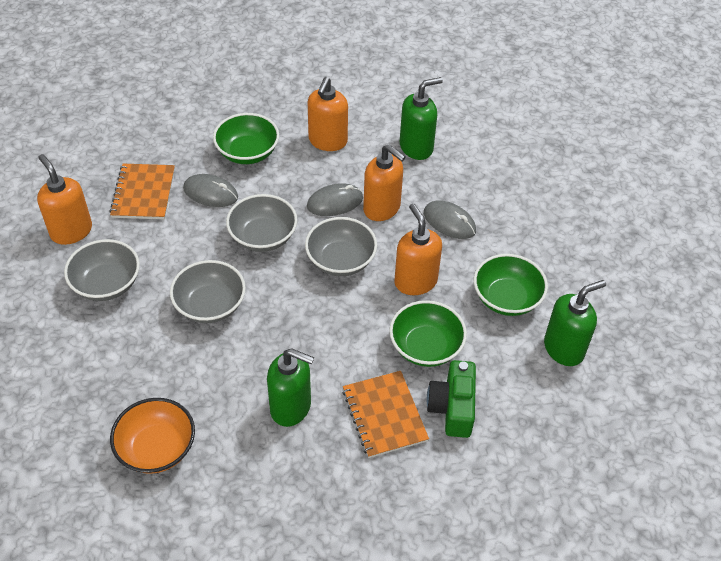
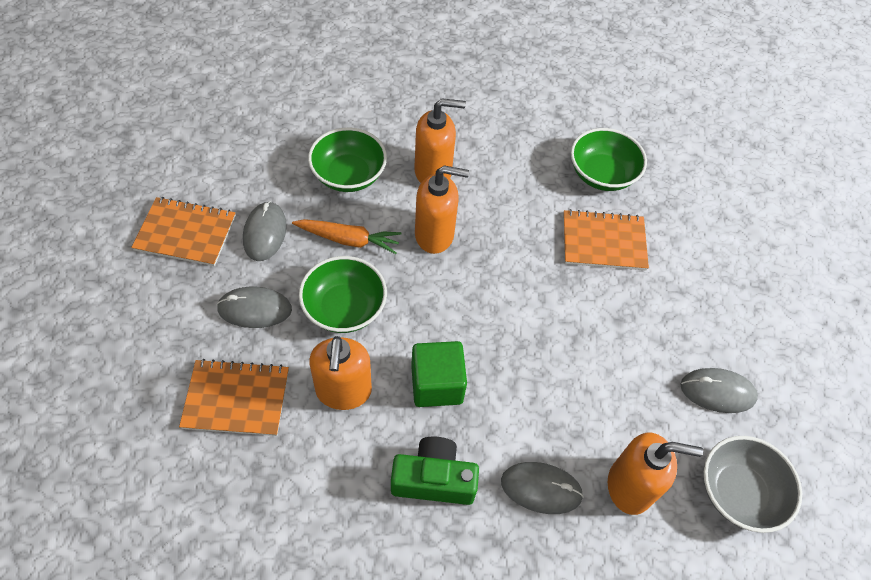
green cube: 0 -> 1
green soap dispenser: 3 -> 0
grey bowl: 4 -> 1
grey mouse: 3 -> 4
orange bowl: 1 -> 0
orange carrot: 0 -> 1
orange notebook: 2 -> 3

